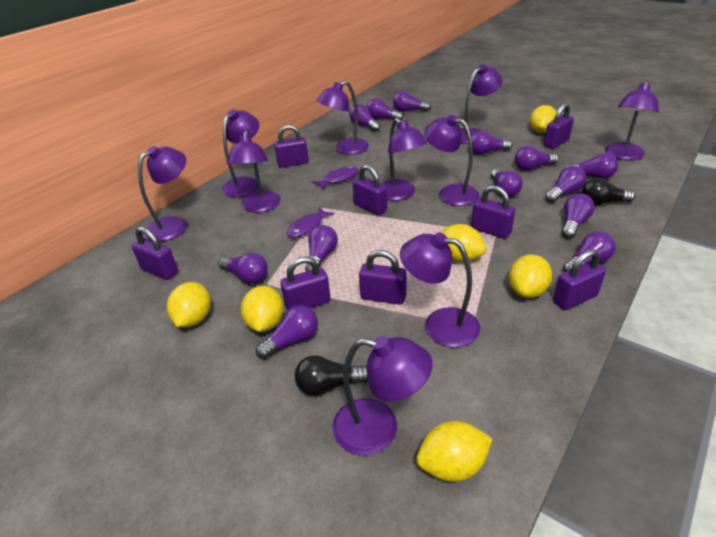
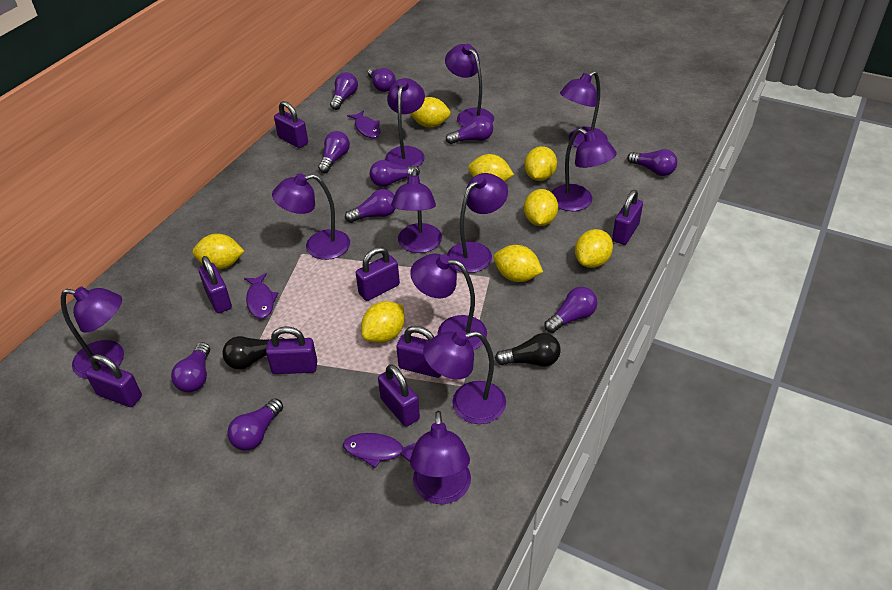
purple fish: 2 -> 3
purple lamp: 10 -> 11
purple light bulb: 13 -> 10
yellow lemon: 6 -> 8

